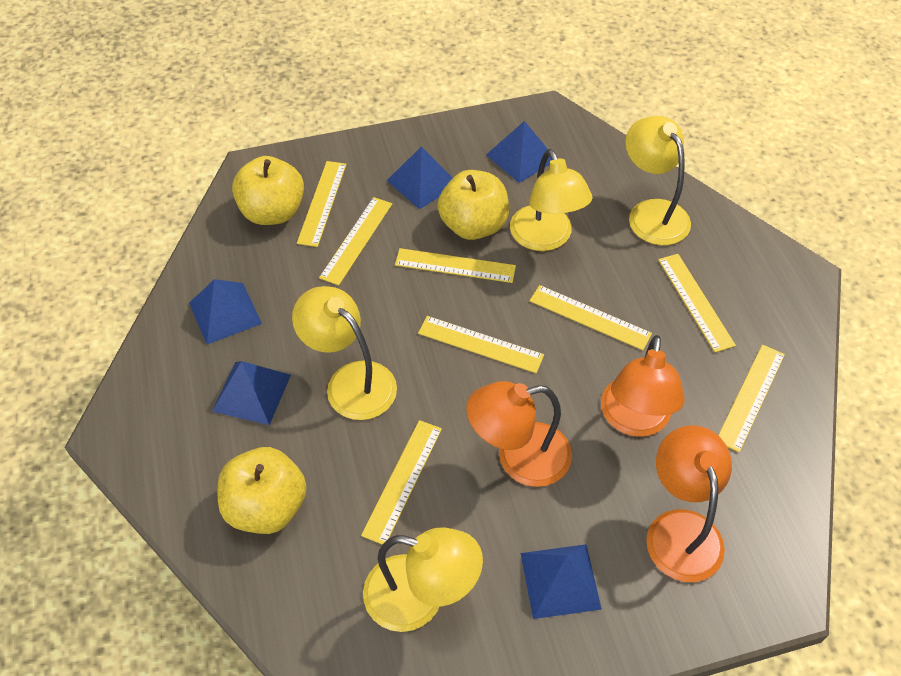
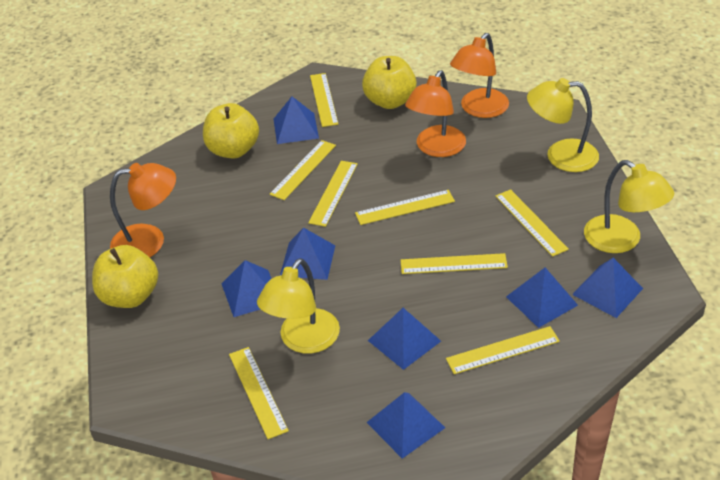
blue pyramid: 5 -> 7
yellow lamp: 4 -> 3

